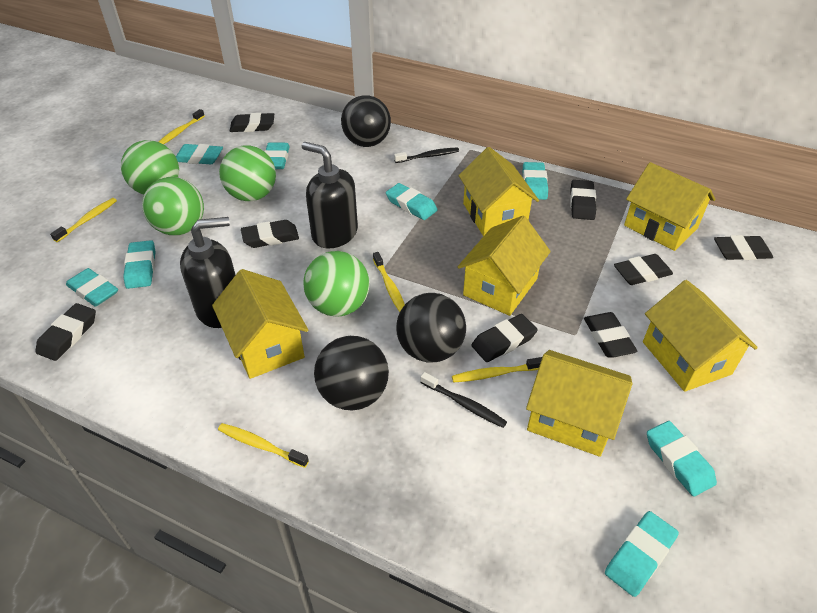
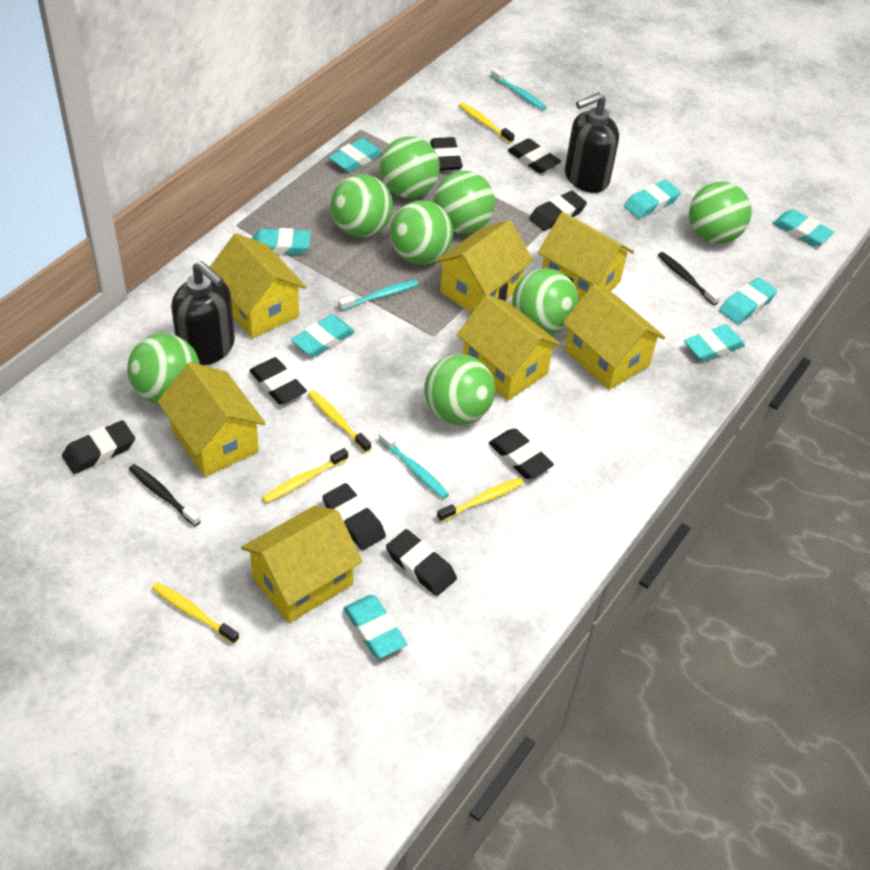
black ball: 3 -> 0
green ball: 4 -> 8
turquoise toothbrush: 0 -> 3
yellow house: 6 -> 7

